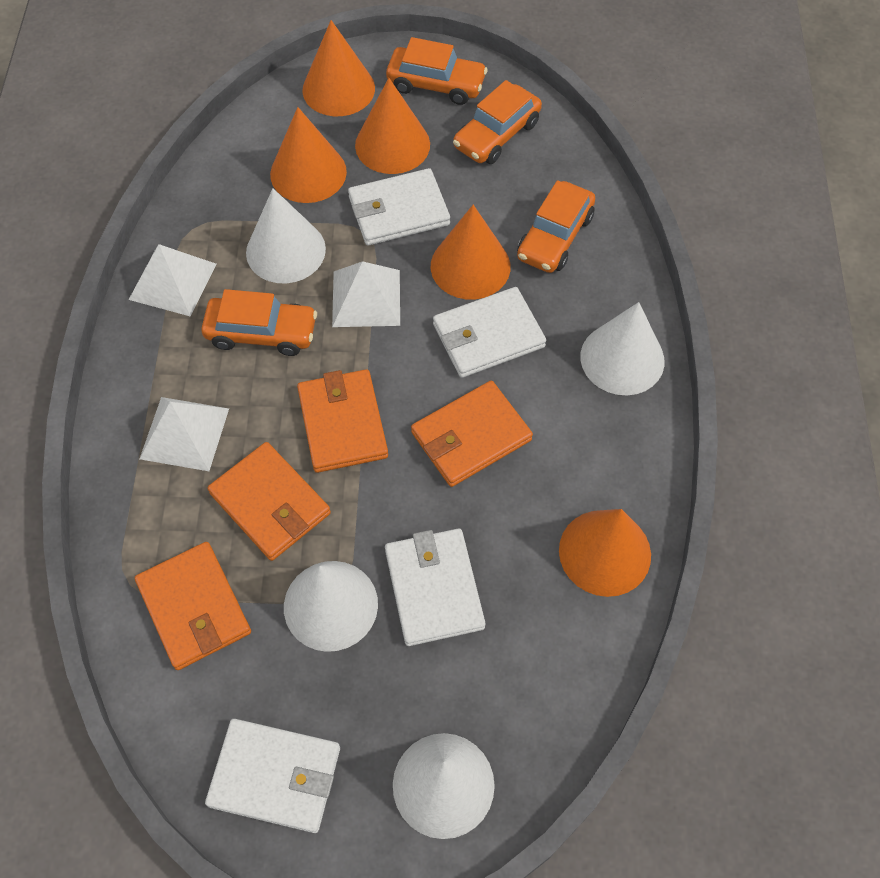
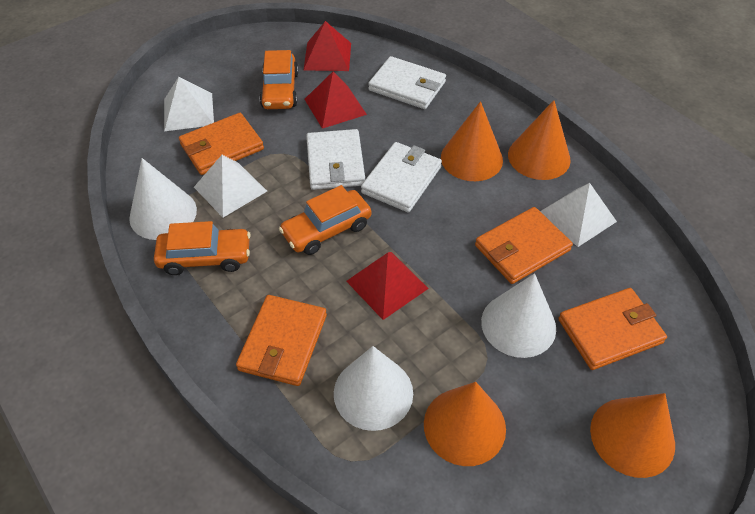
orange car: 4 -> 3
orange cone: 5 -> 4
red pyramid: 0 -> 3
white cone: 4 -> 3
white wallet: 4 -> 3

